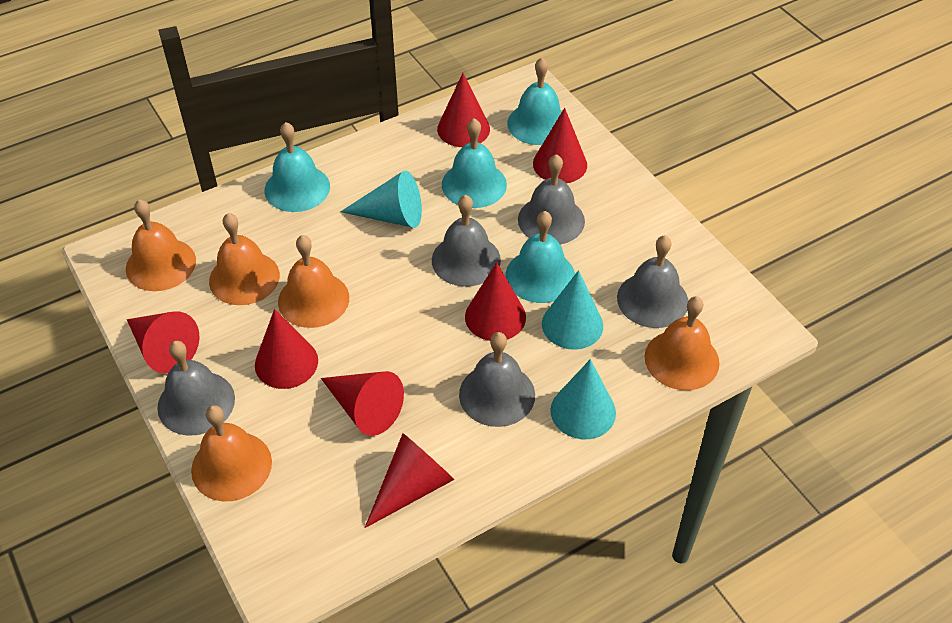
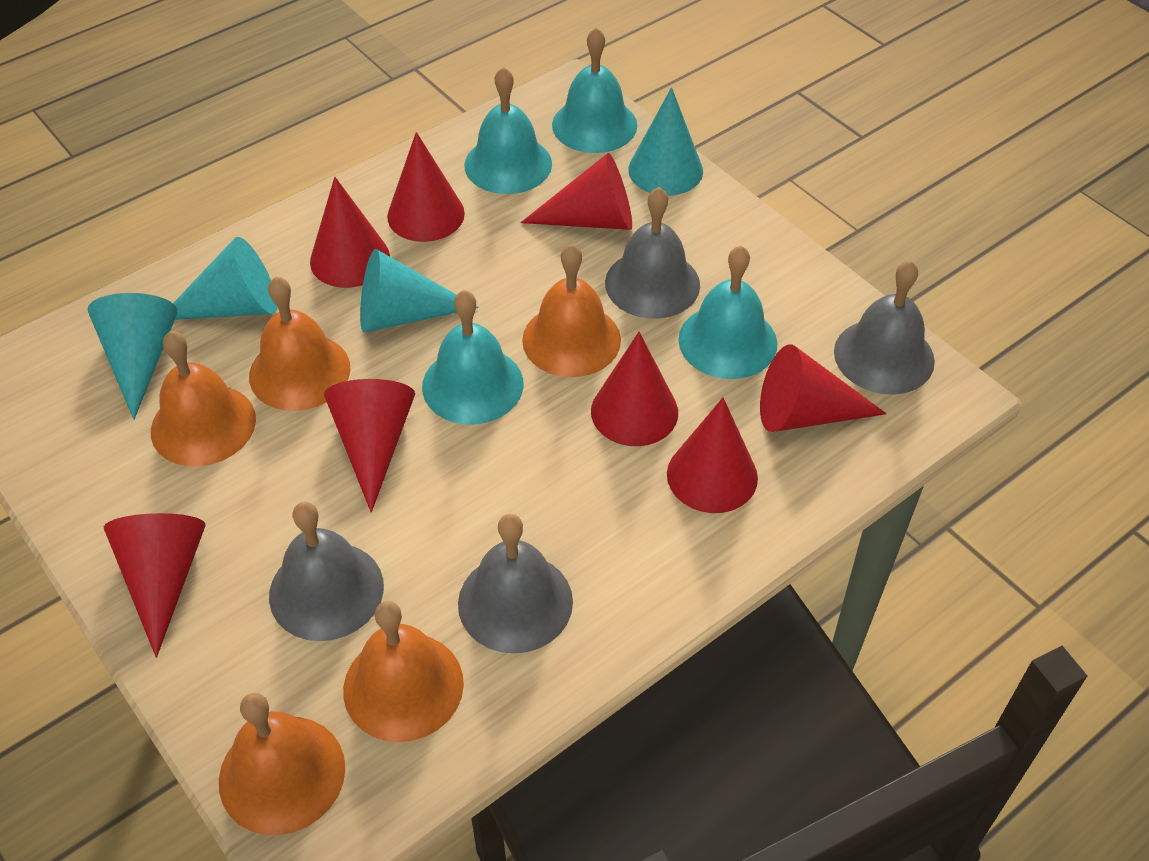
grey bell: 5 -> 4
red cone: 7 -> 8
turquoise cone: 3 -> 4

